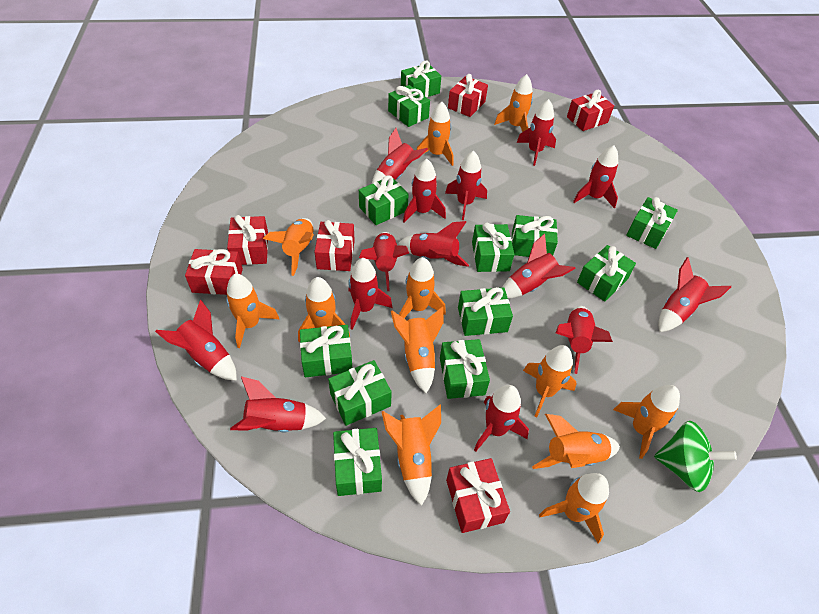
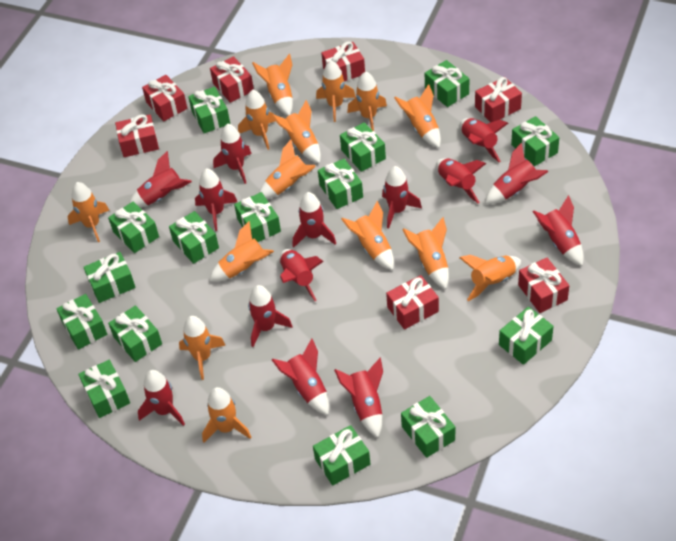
green gift: 12 -> 15
green spinning top: 1 -> 0
orange rocket: 12 -> 14
red gift: 6 -> 7

